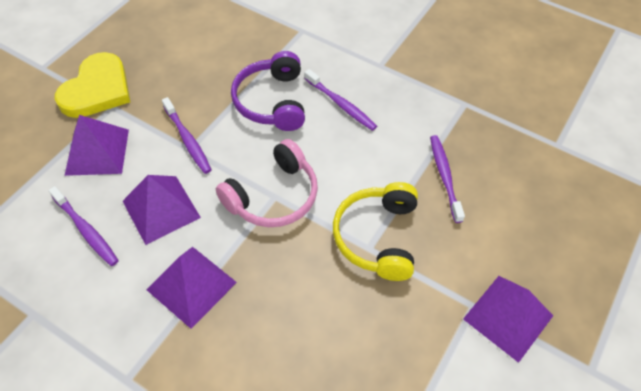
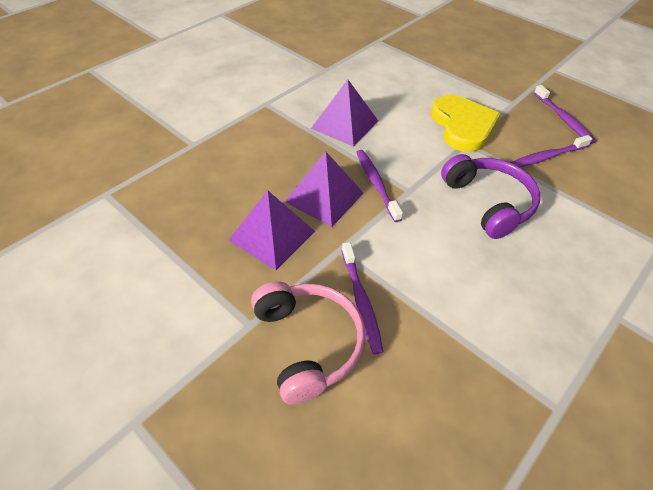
purple pyramid: 4 -> 3
yellow headphones: 1 -> 0

